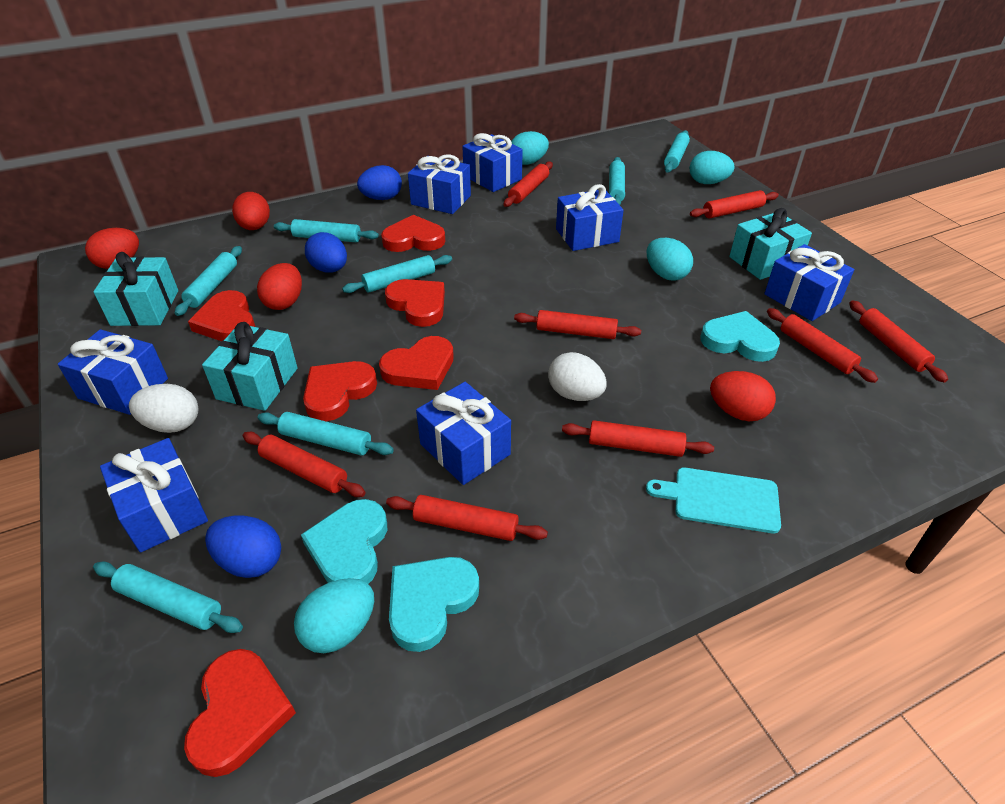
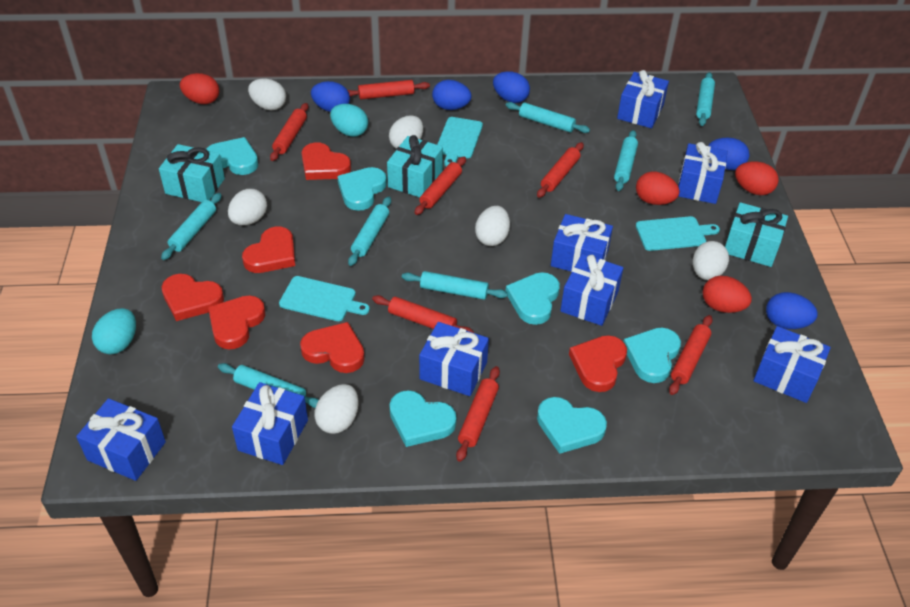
blue egg: 3 -> 5
blue gift: 7 -> 8
red rolling pin: 8 -> 7
turquoise cutting board: 1 -> 3
turquoise egg: 4 -> 2
turquoise heart: 3 -> 6
white egg: 2 -> 6

